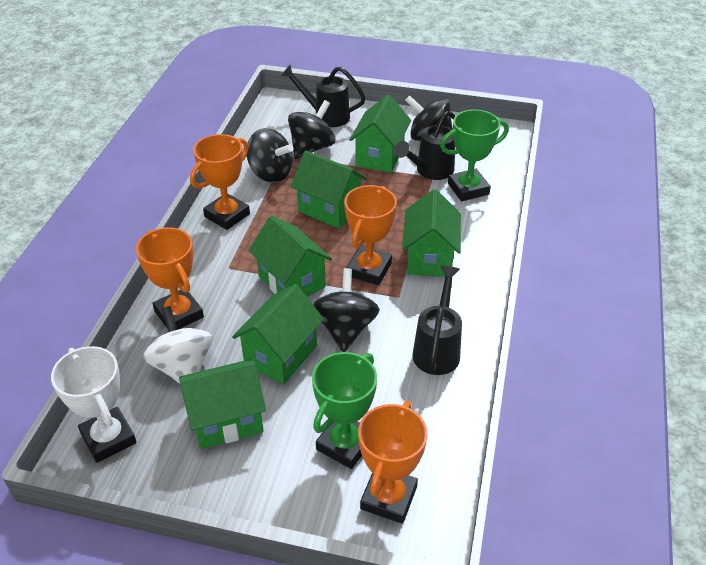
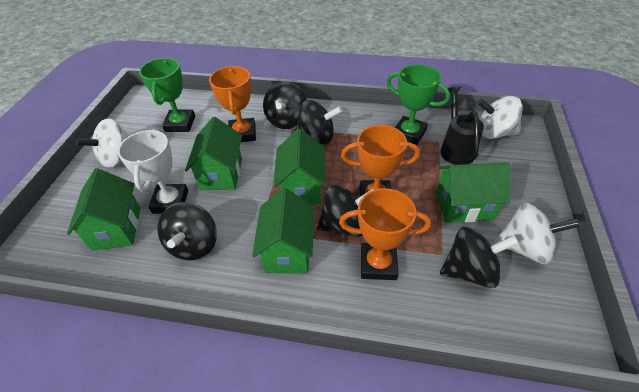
black spinning top: 4 -> 5
black watering can: 3 -> 1
green house: 6 -> 5
orange trophy: 4 -> 3
white spinning top: 1 -> 3

